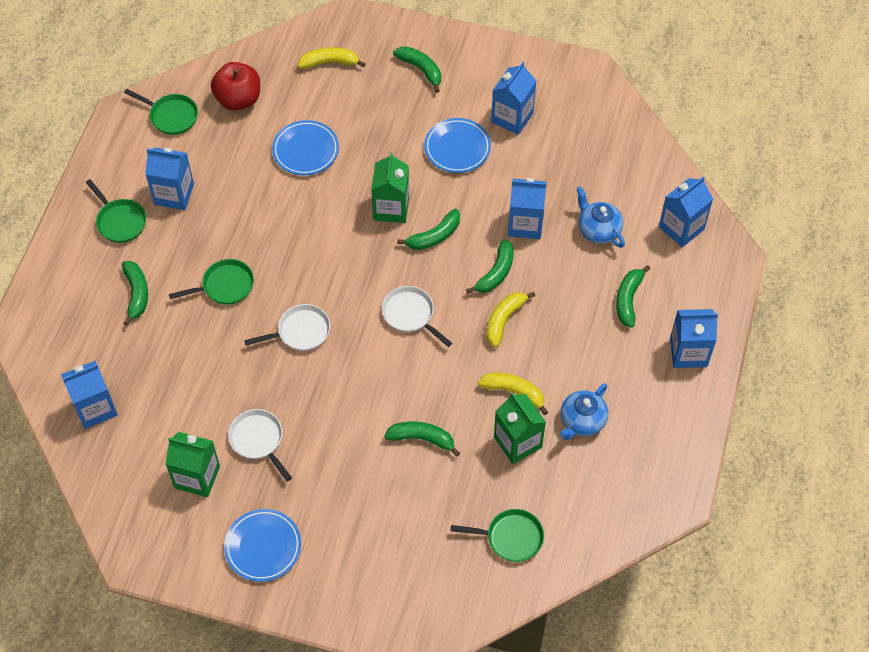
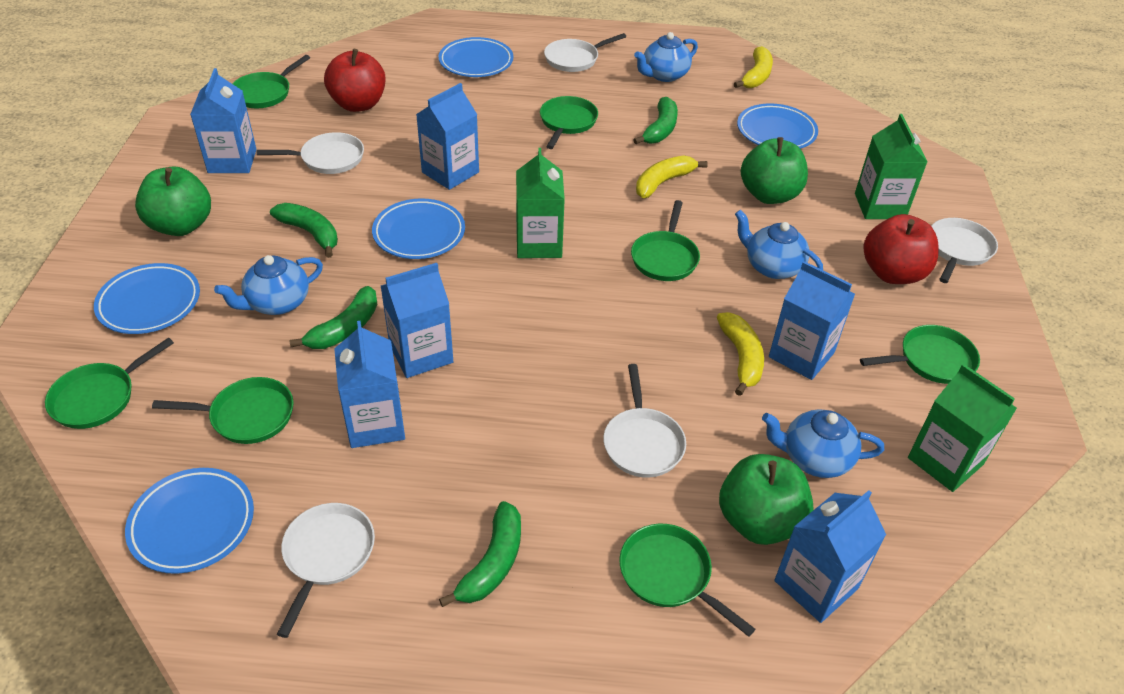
blue plate: 3 -> 5
blue teapot: 2 -> 4
green apple: 0 -> 3
green banana: 6 -> 4
green pan: 4 -> 7
red apple: 1 -> 2
white pan: 3 -> 5

